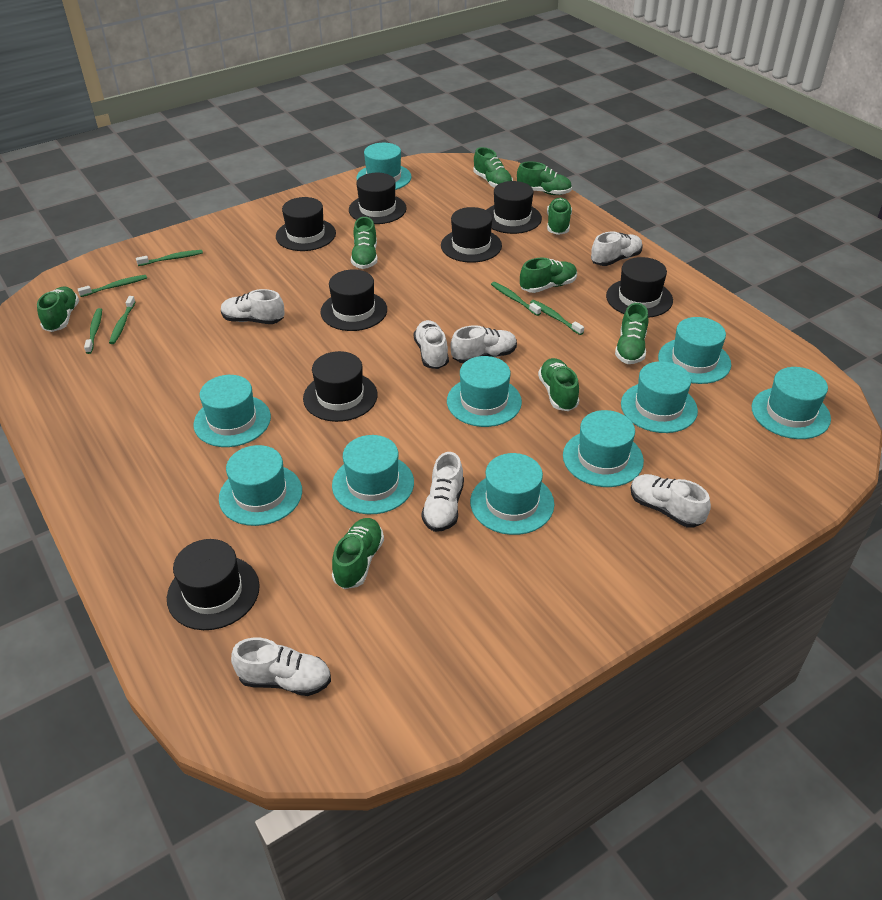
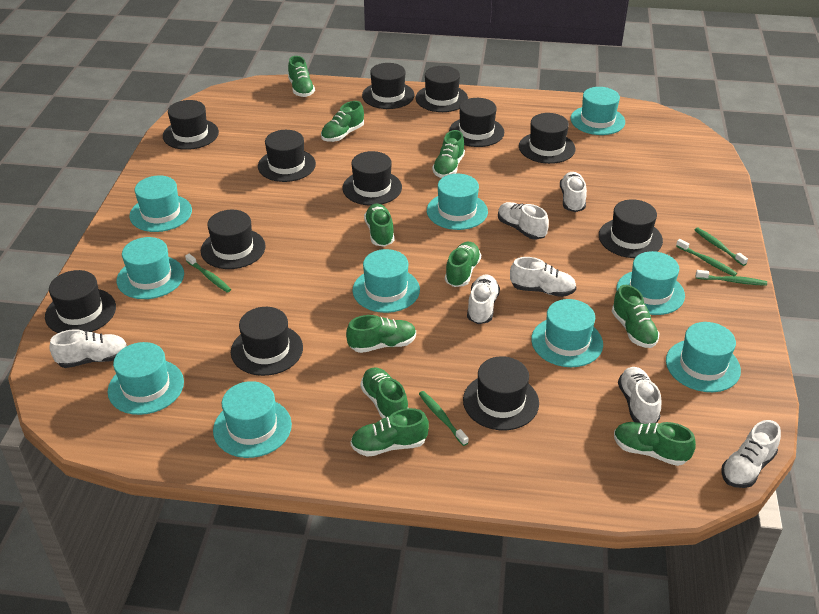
black hat: 8 -> 12
green shoe: 9 -> 10
green toothbrush: 6 -> 5

